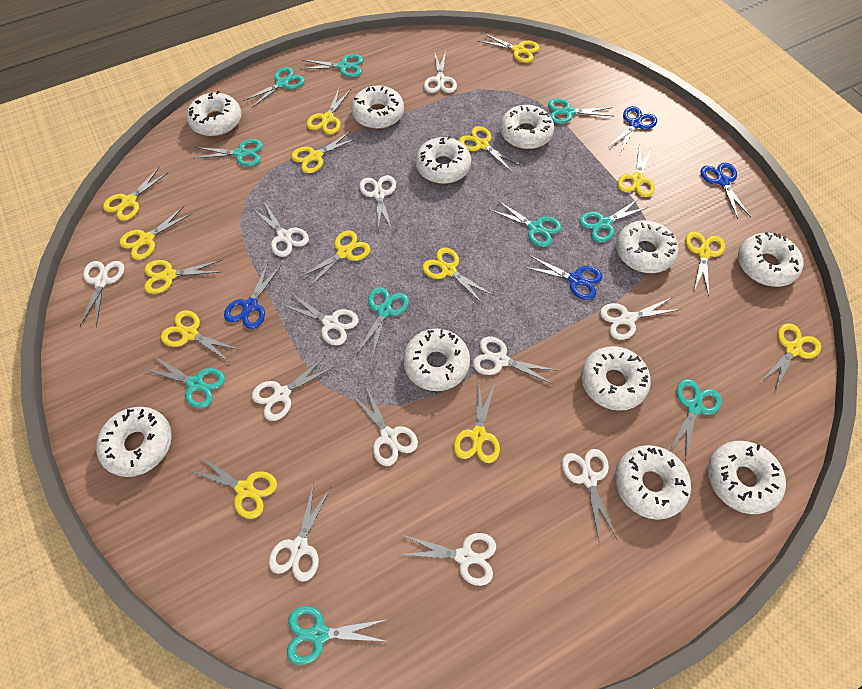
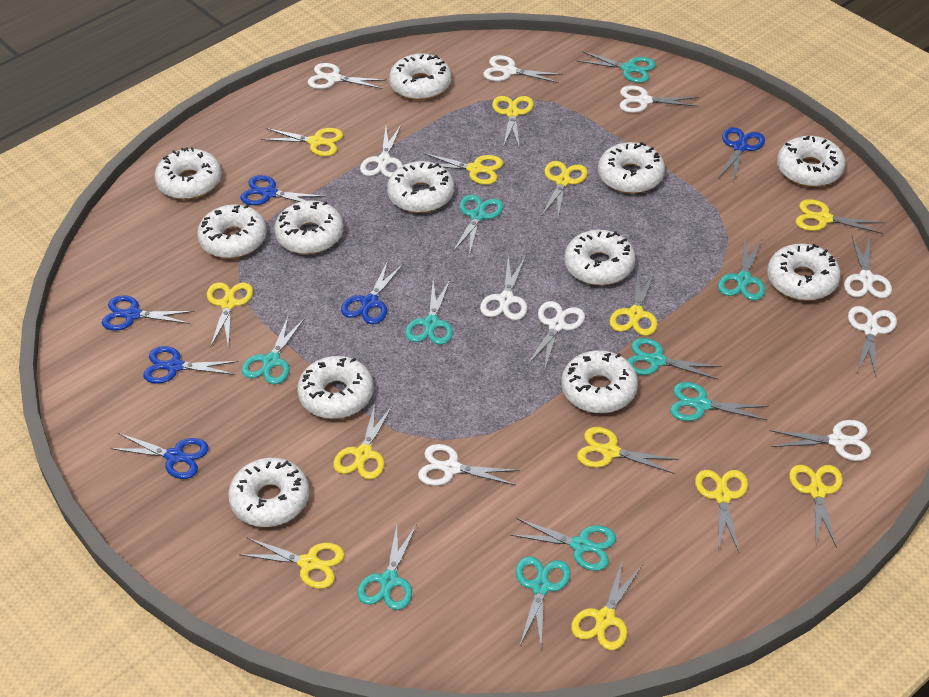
blue scissors: 4 -> 6
white donut: 11 -> 12
white scissors: 12 -> 10
yellow scissors: 15 -> 13

